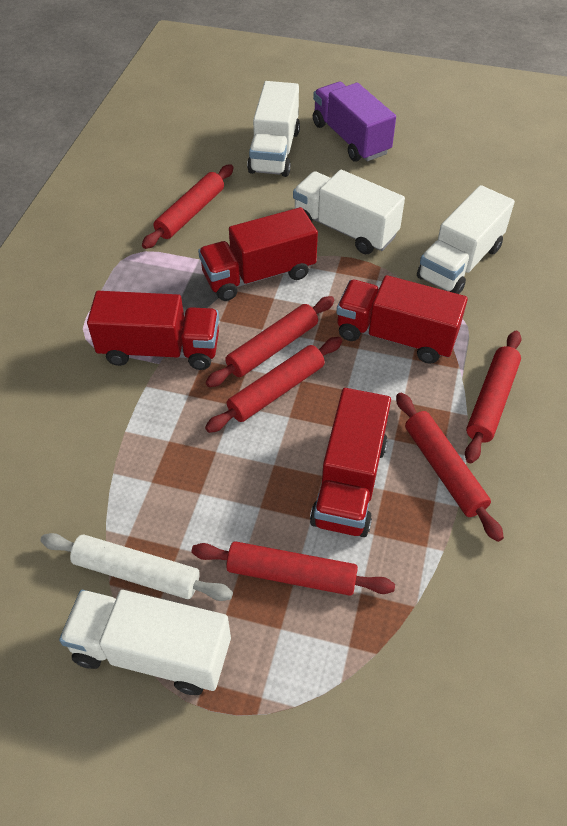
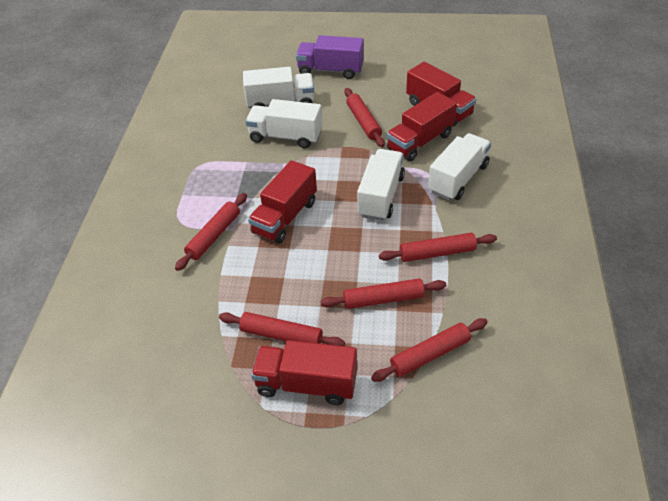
white rolling pin: 1 -> 0

